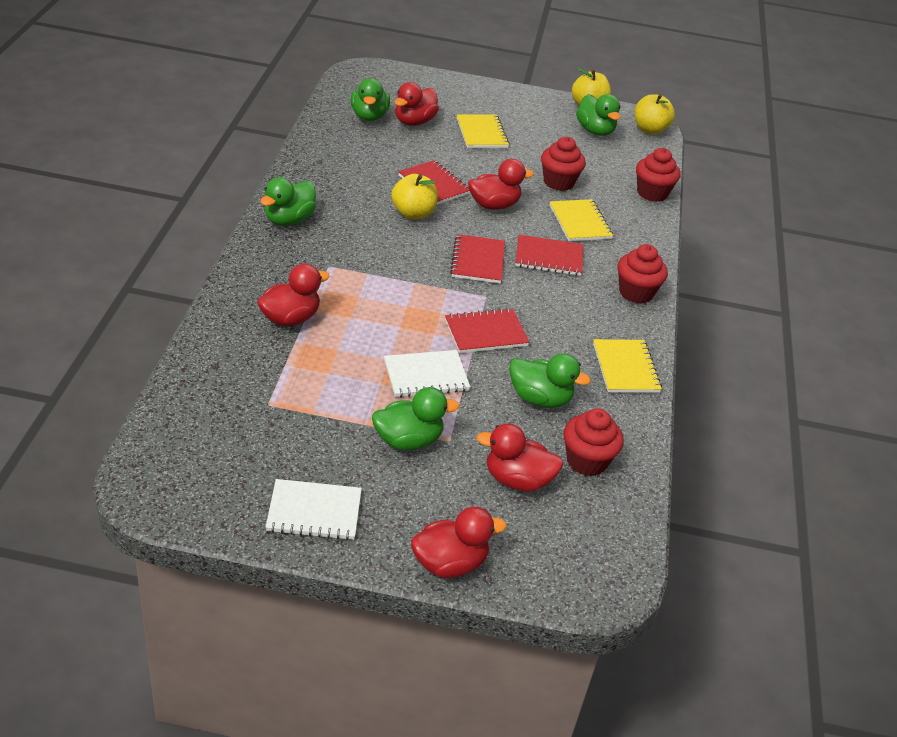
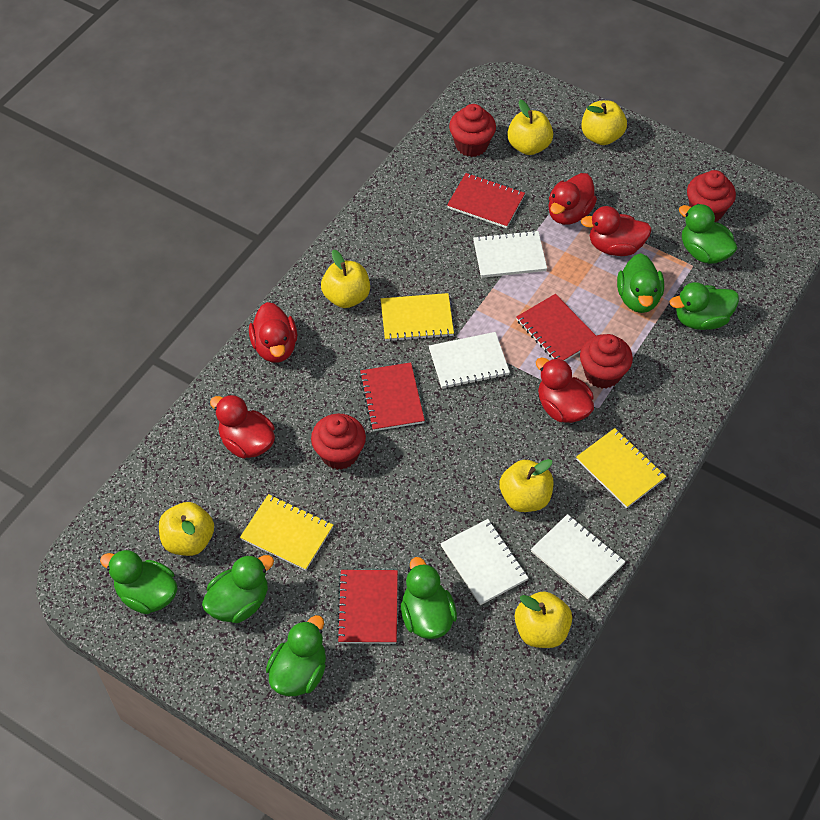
green duck: 5 -> 7
white notebook: 2 -> 4
yellow apple: 3 -> 6

